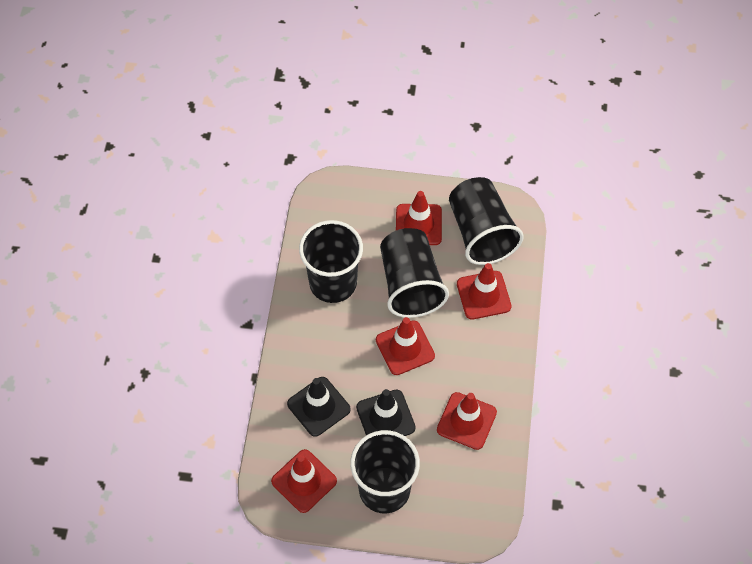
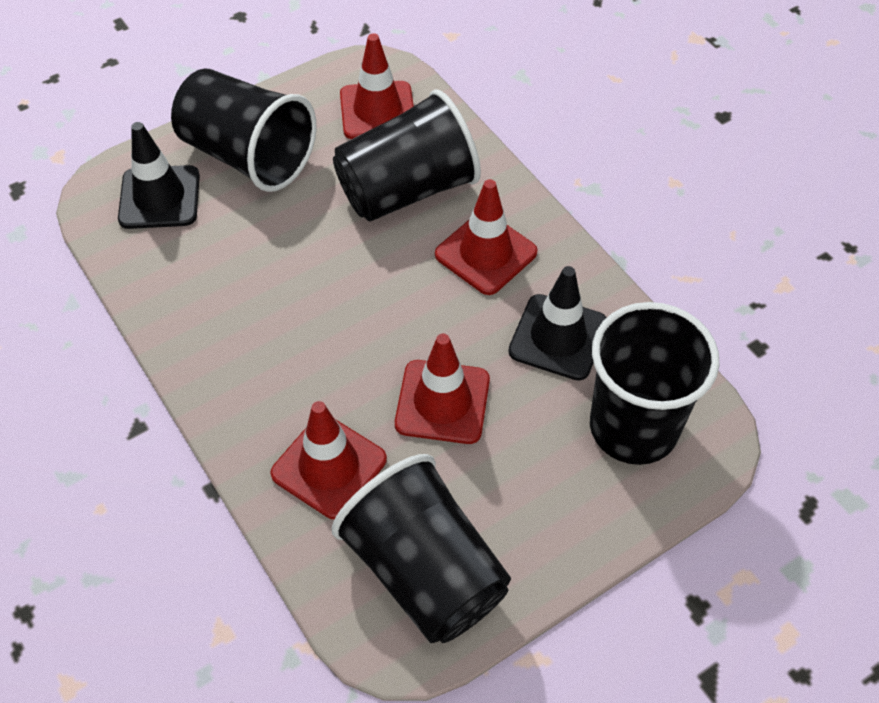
red traffic cone: 5 -> 4

